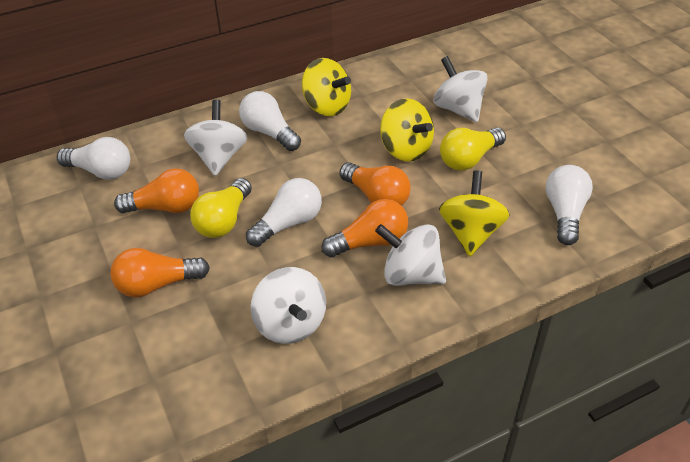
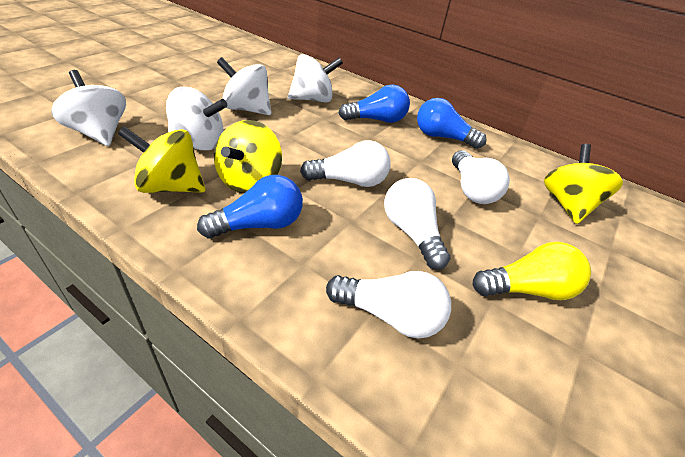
blue light bulb: 0 -> 3
orange light bulb: 4 -> 0
yellow light bulb: 2 -> 1

